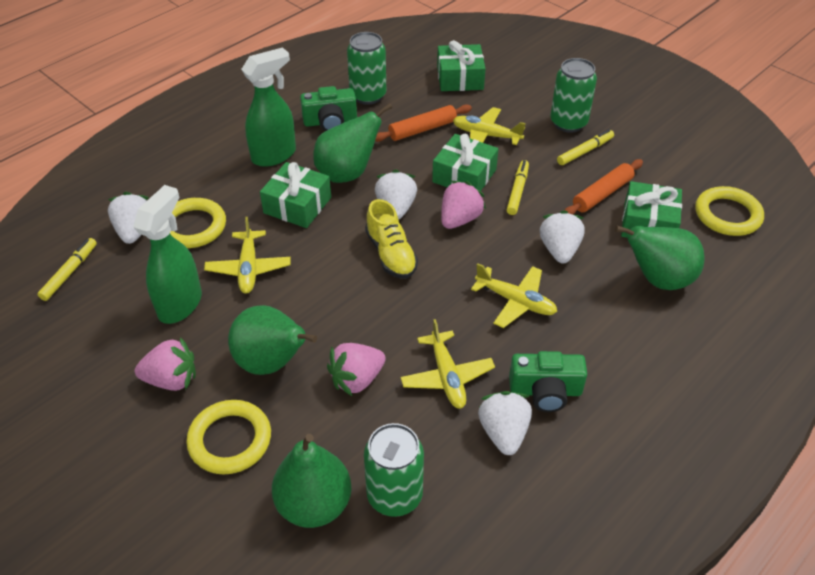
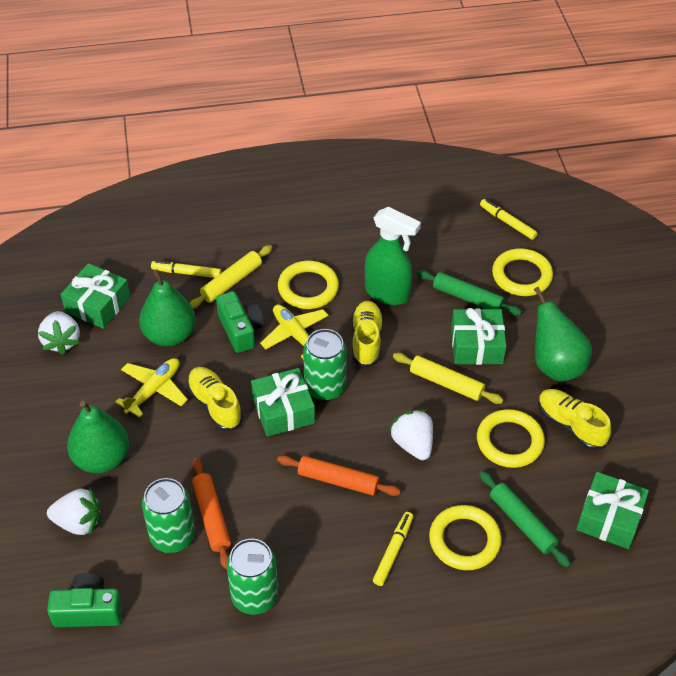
green pear: 4 -> 3
green rolling pin: 0 -> 2
green spray bottle: 2 -> 1
pink strawberry: 3 -> 0
white strawberry: 4 -> 3
yellow plane: 4 -> 2
yellow ring: 3 -> 4
yellow rolling pin: 0 -> 2
yellow shoe: 1 -> 3

